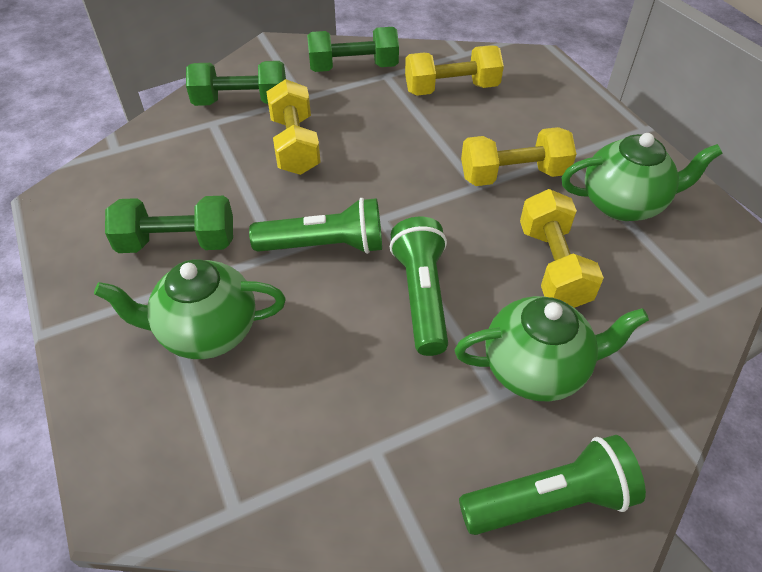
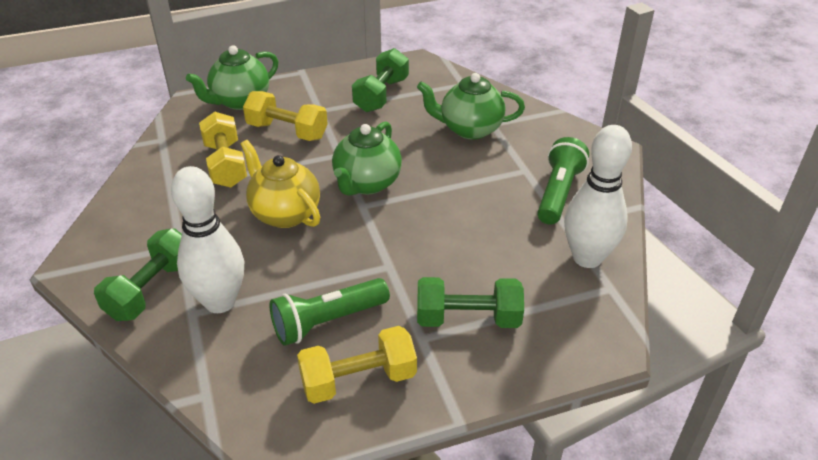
green flashlight: 3 -> 2
white bowling pin: 0 -> 2
yellow dumbbell: 4 -> 3
yellow teapot: 0 -> 1

